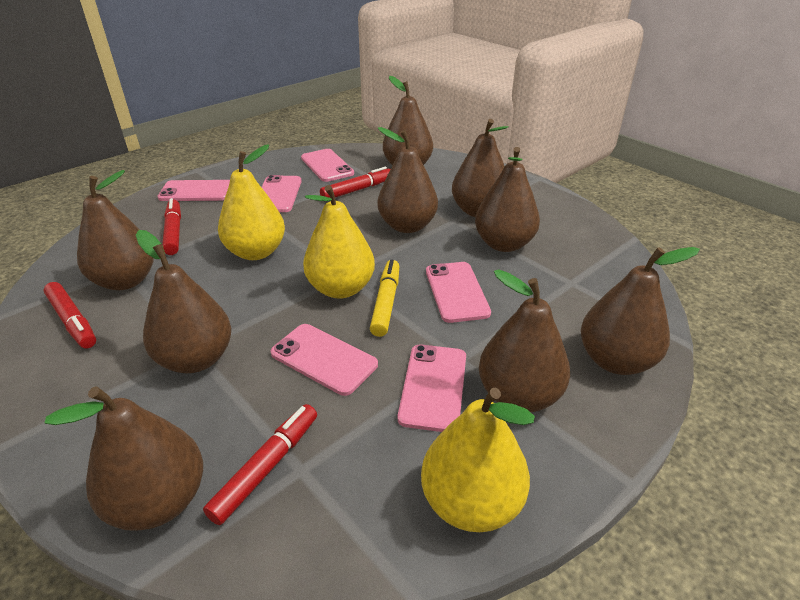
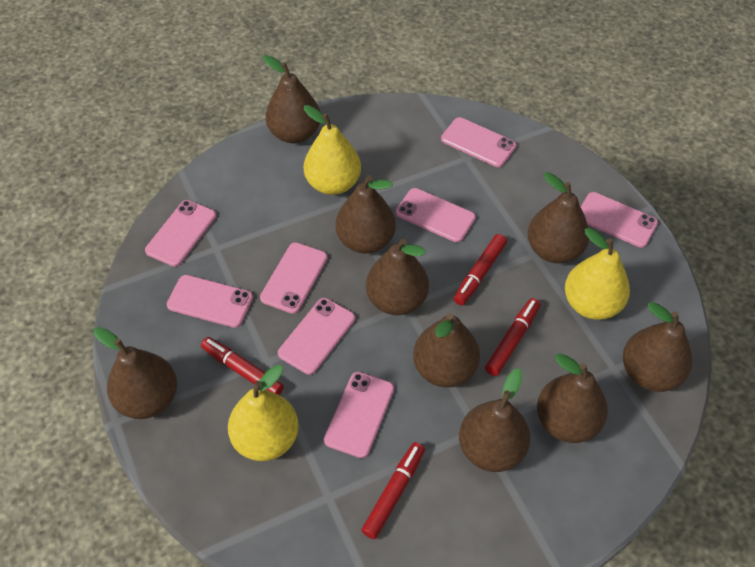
pink phone: 6 -> 8
yellow marker: 1 -> 0

